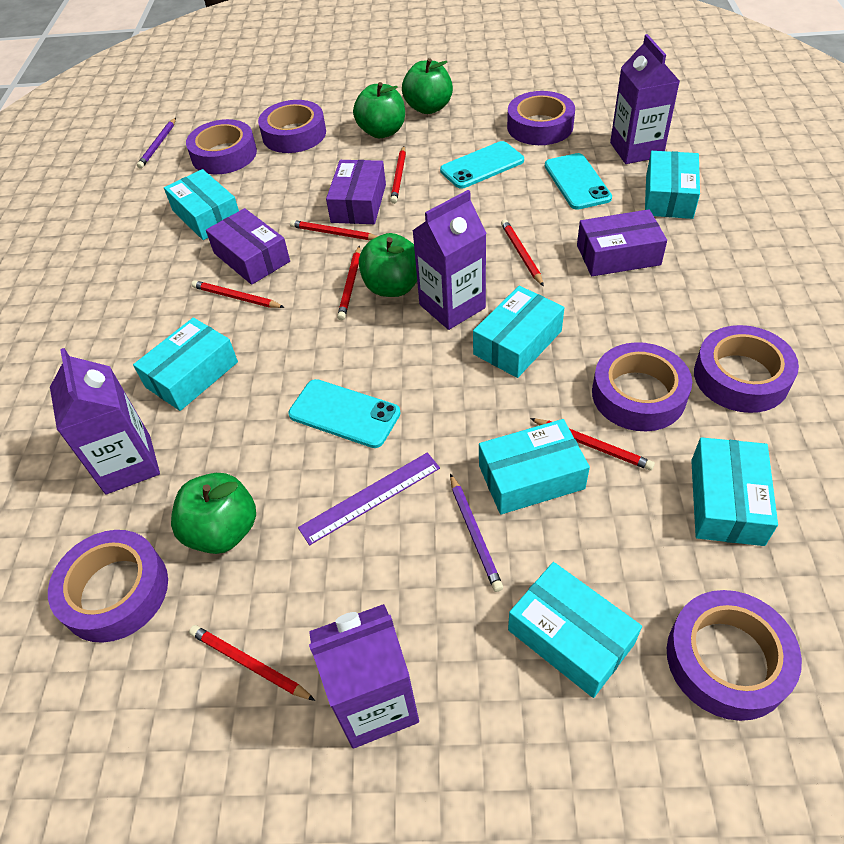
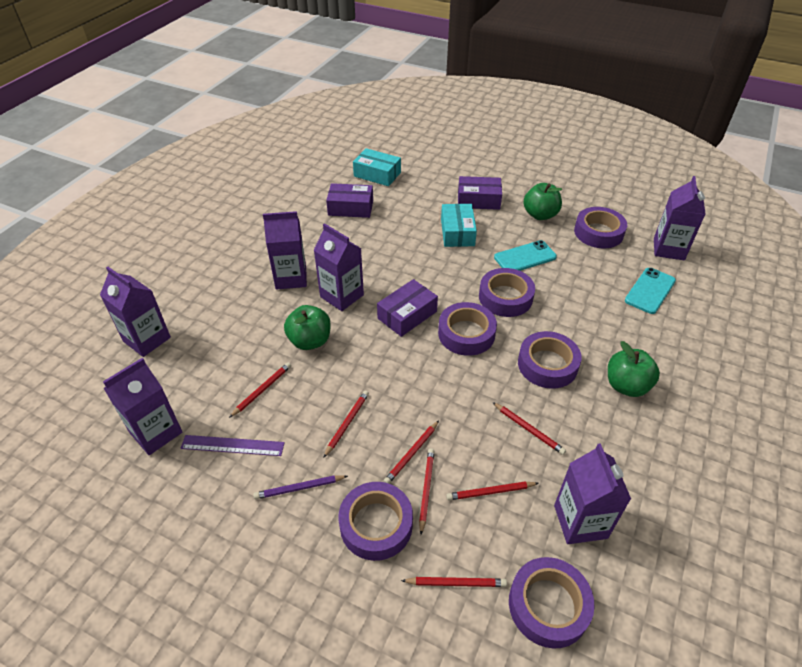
green apple: 4 -> 3
purple carton: 4 -> 6
purple pencil: 2 -> 1
purple tape: 7 -> 6
turquoise box: 7 -> 2
turquoise phone: 3 -> 2

